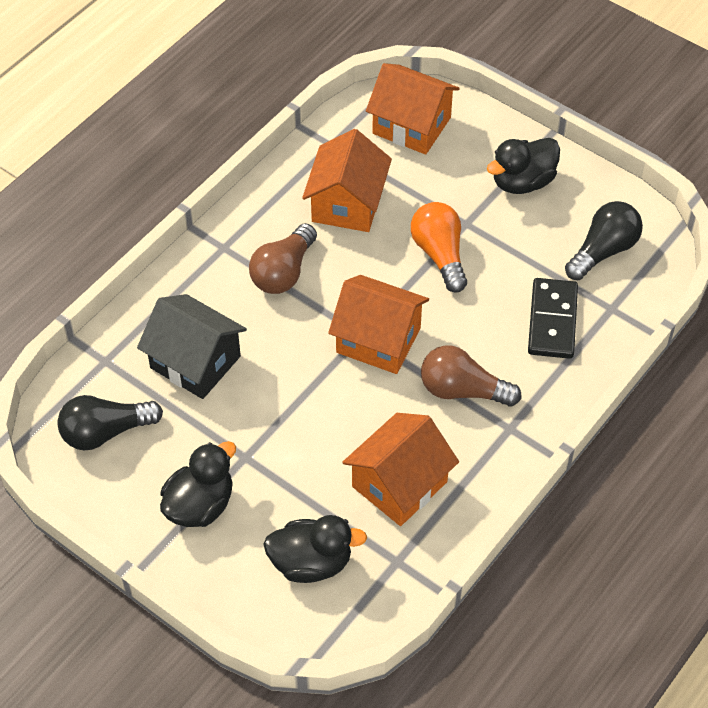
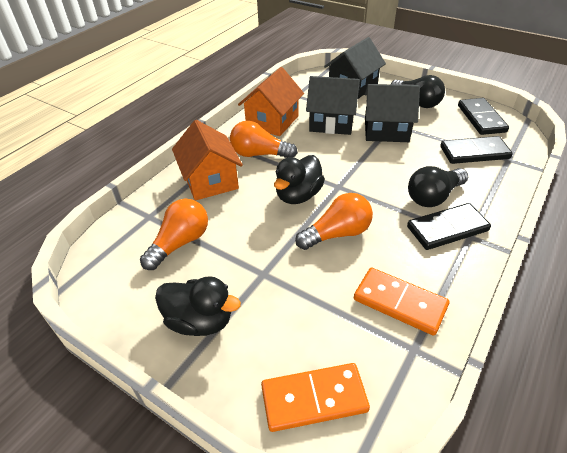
black domino: 1 -> 3
black duck: 3 -> 2
black house: 1 -> 3
brown light bulb: 2 -> 0
orange domino: 0 -> 2
orange house: 4 -> 2
orange light bulb: 1 -> 3

